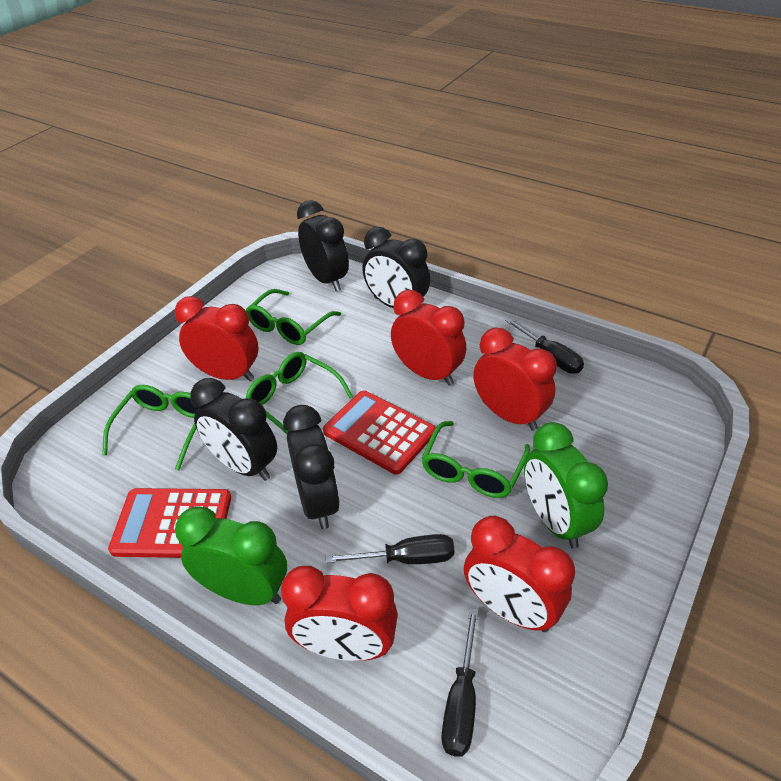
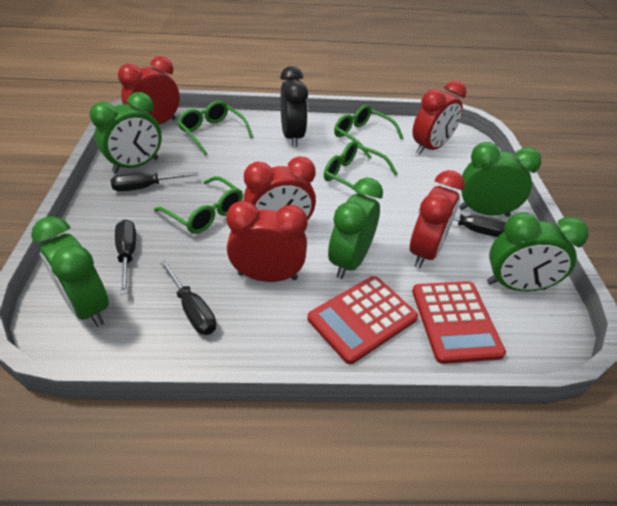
black clock: 4 -> 1
black screwdriver: 3 -> 4
green clock: 2 -> 5

